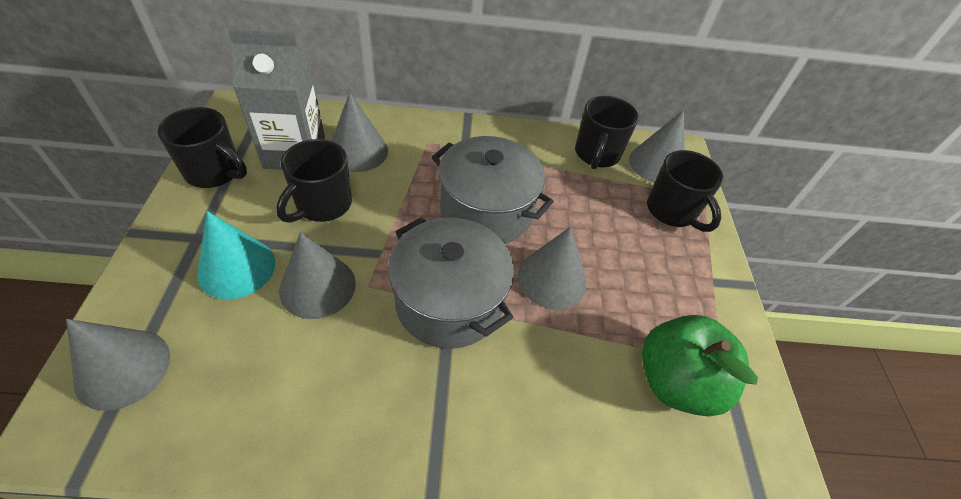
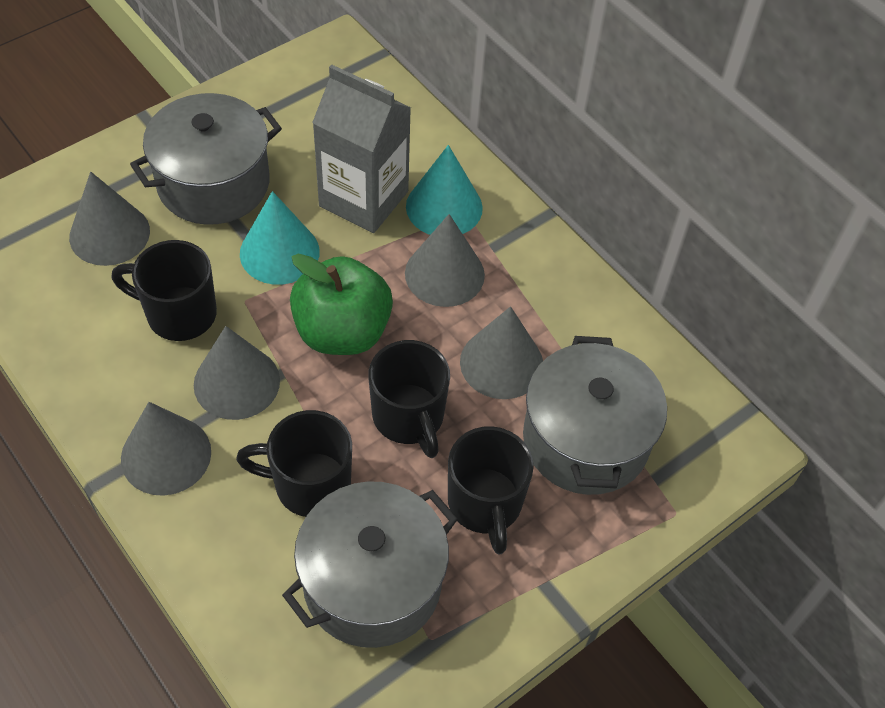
grey pot: 2 -> 3
turquoise cone: 1 -> 2

